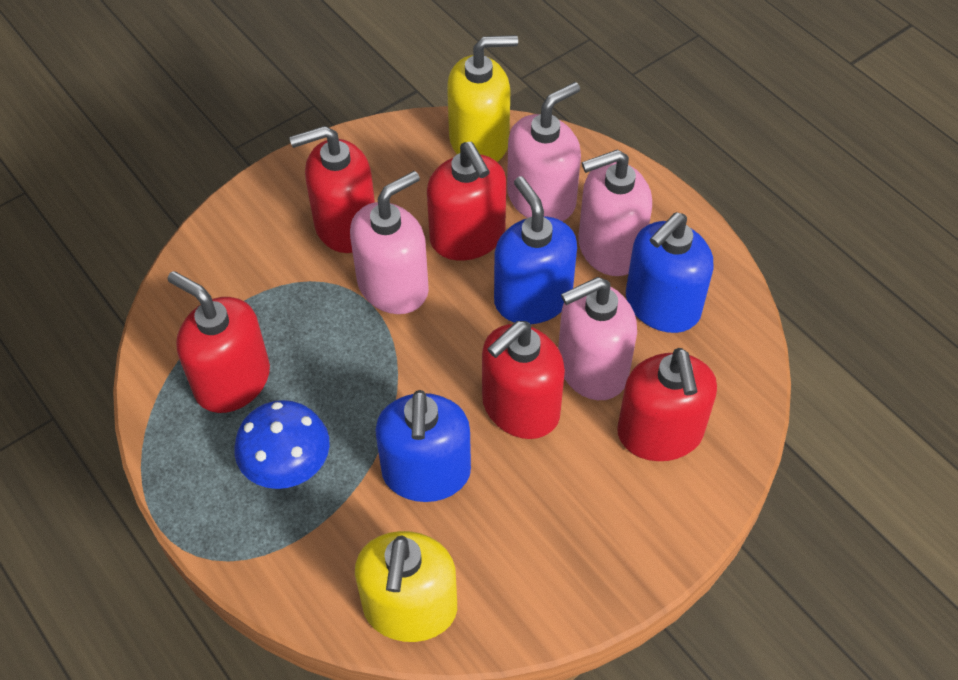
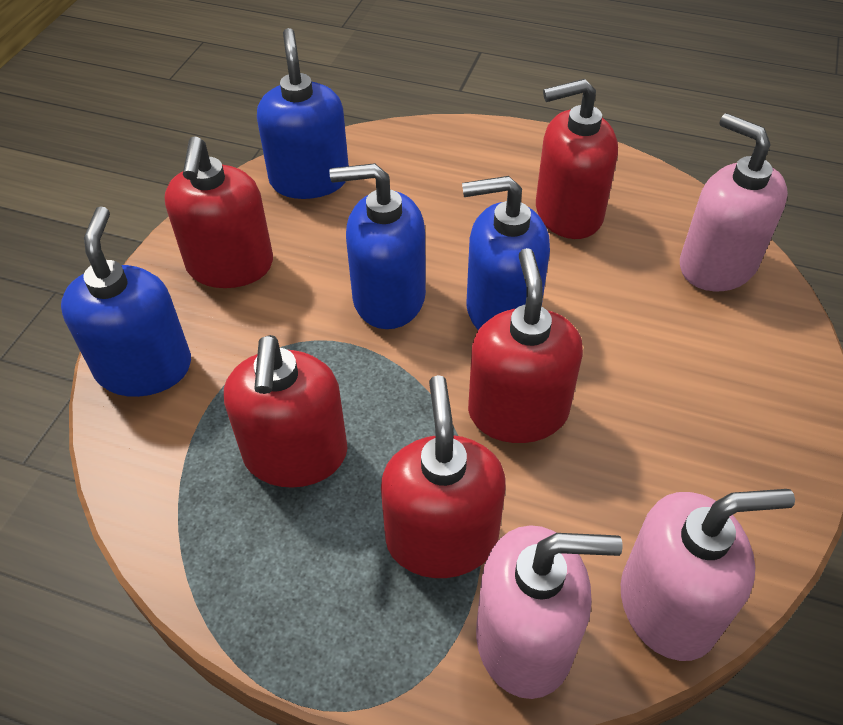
blue mushroom: 1 -> 0
blue soap dispenser: 3 -> 4
pink soap dispenser: 4 -> 3
yellow soap dispenser: 2 -> 0

